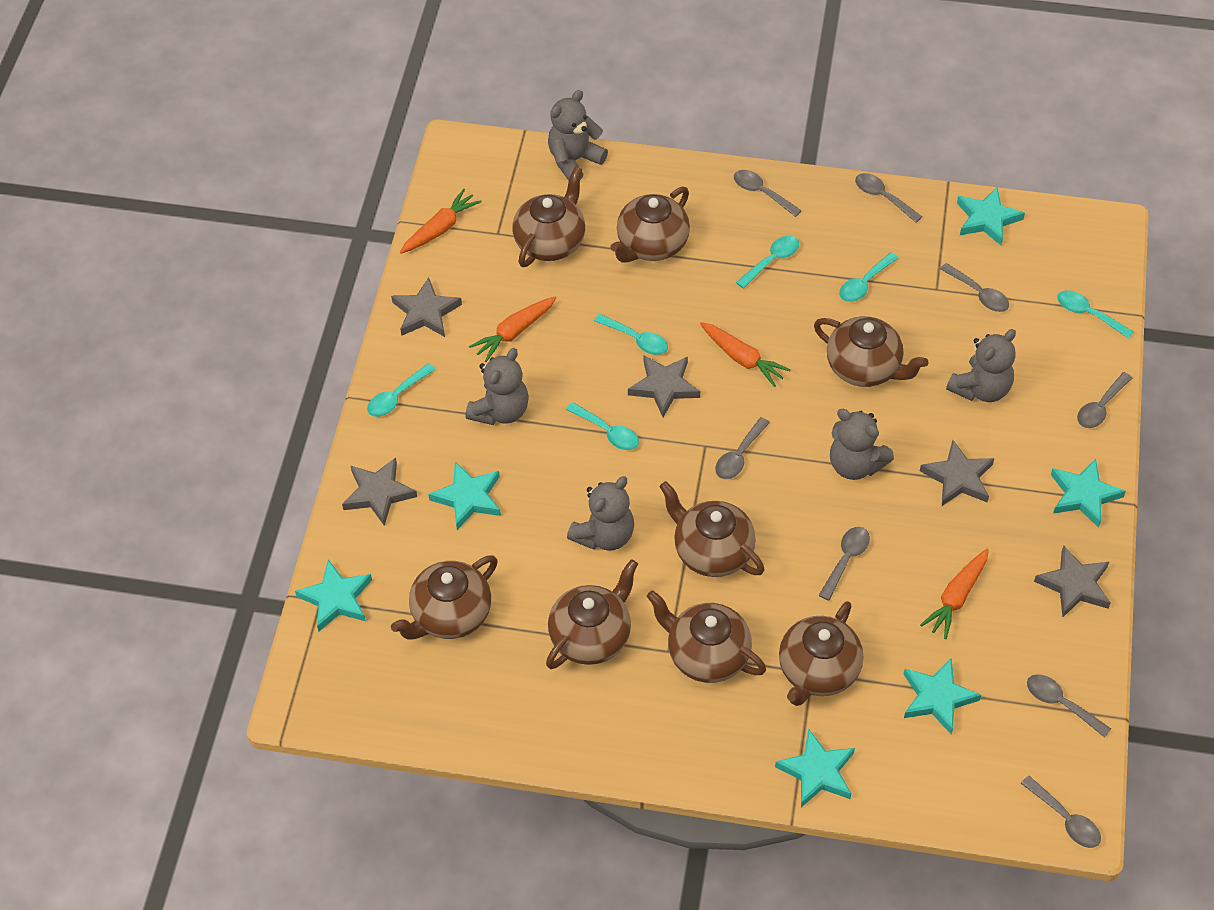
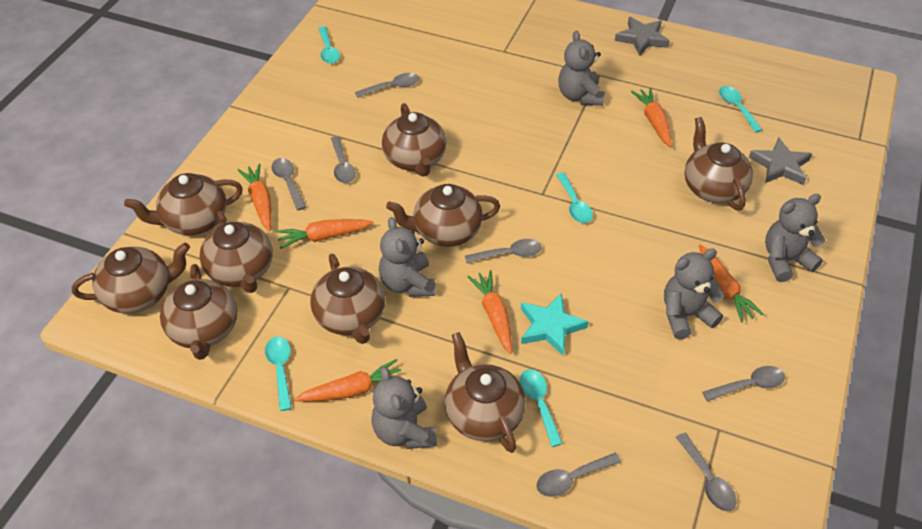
brown teapot: 8 -> 9
grey spoon: 8 -> 7
grey star: 5 -> 2
orange carrot: 4 -> 6
turquoise spoon: 6 -> 5
turquoise star: 6 -> 1

